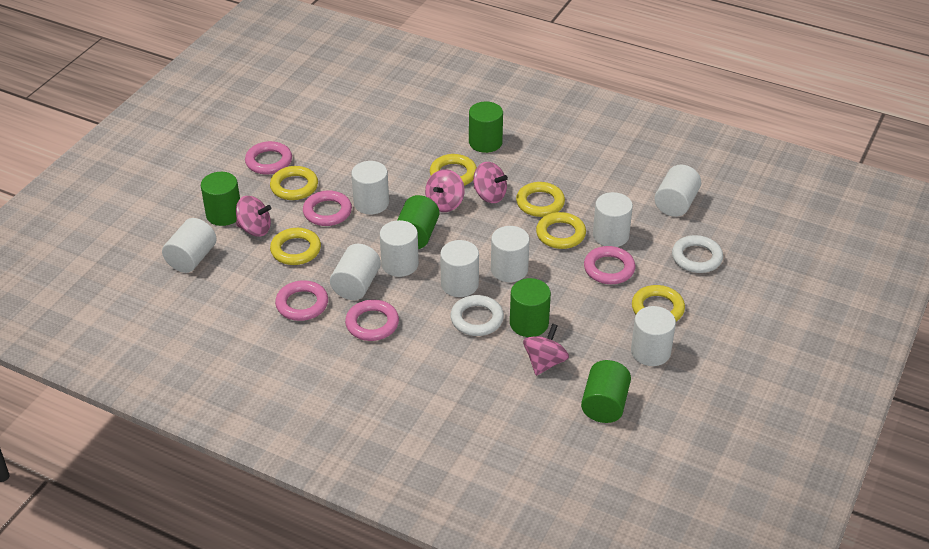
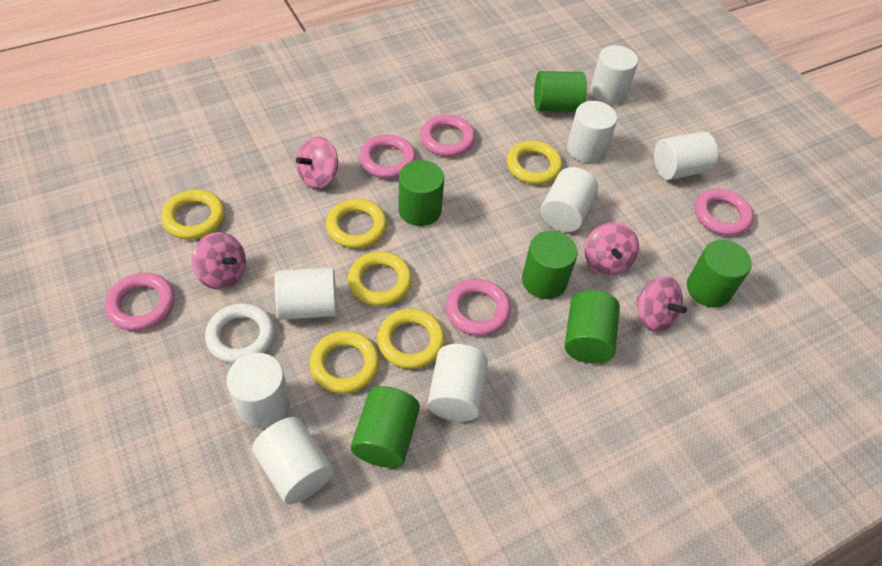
green cylinder: 5 -> 6
white cylinder: 9 -> 8
white ring: 2 -> 1

